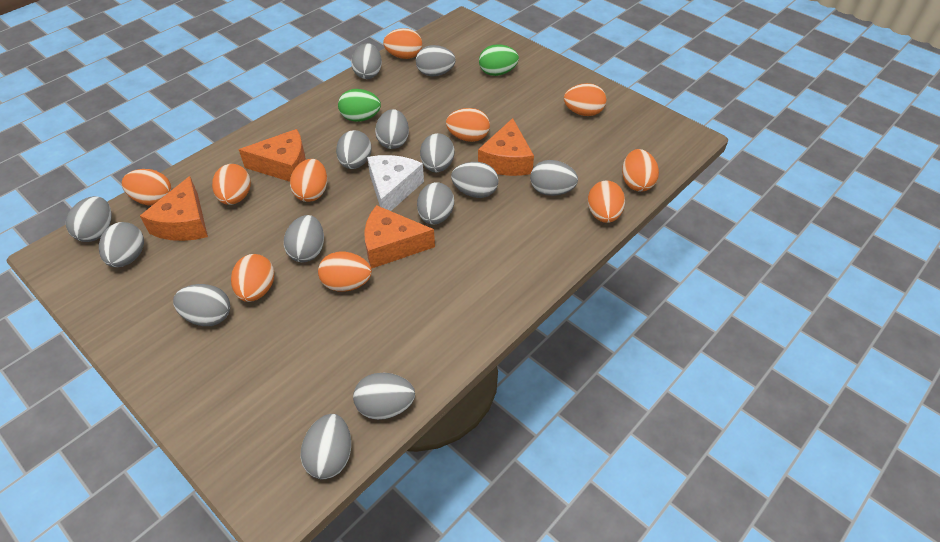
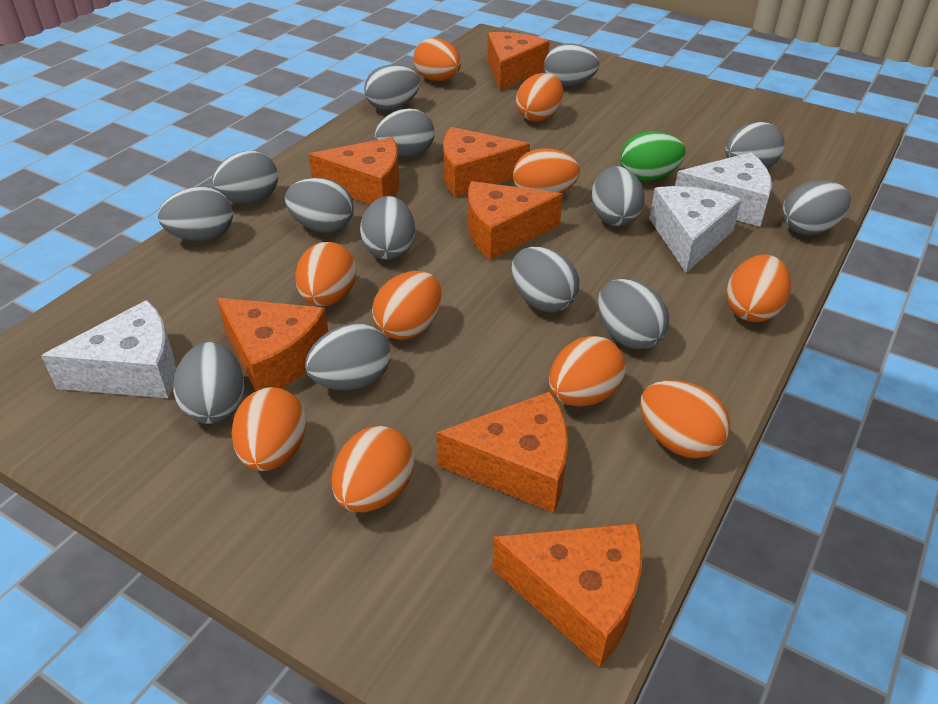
green egg: 2 -> 1
orange cheese: 4 -> 7
white cheese: 1 -> 3

